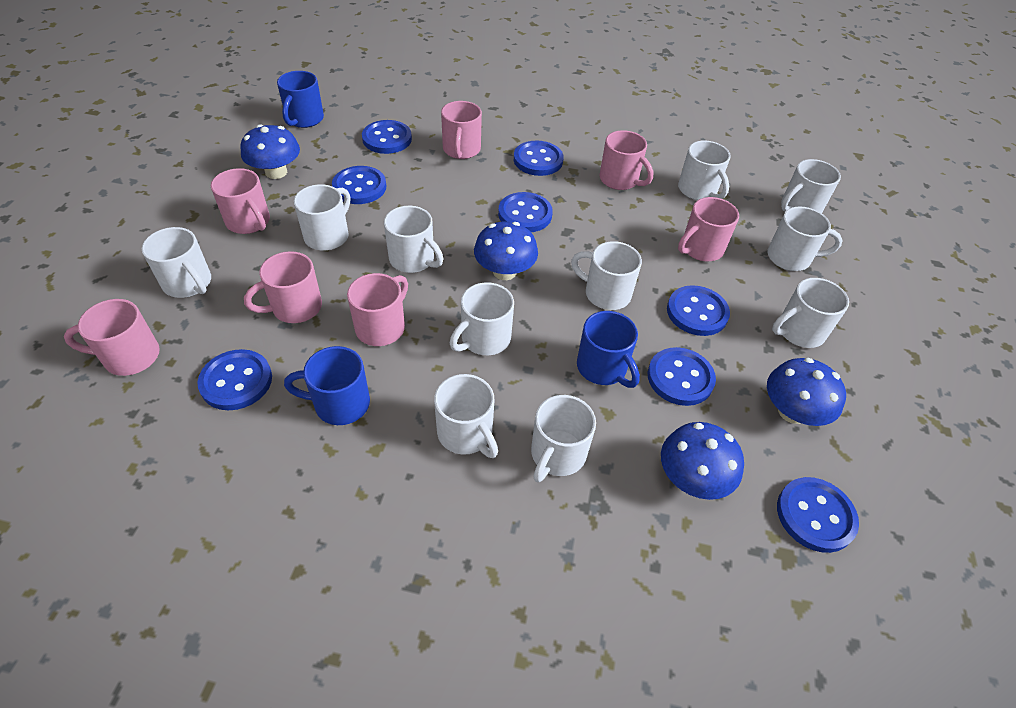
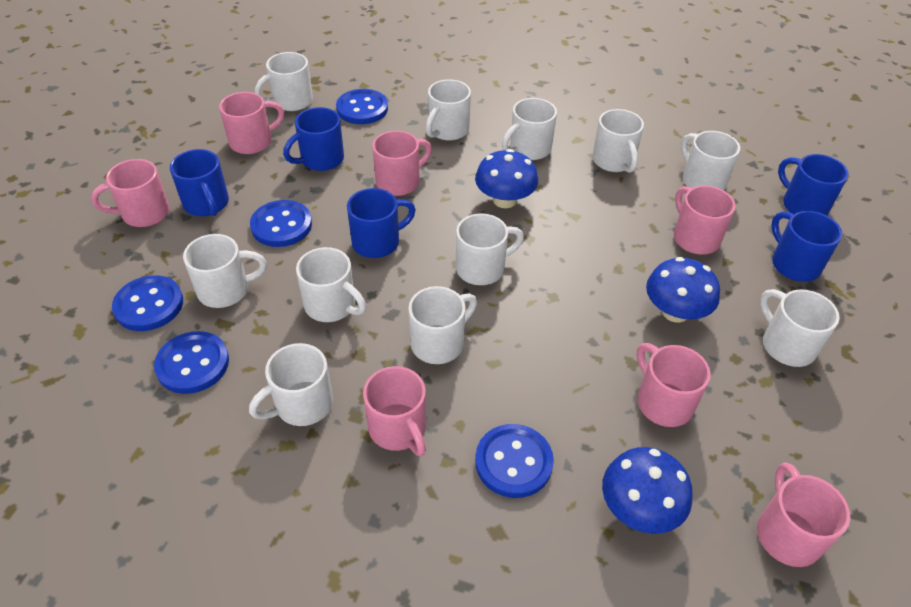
blue button: 8 -> 5
blue mug: 3 -> 5
blue mushroom: 4 -> 3

